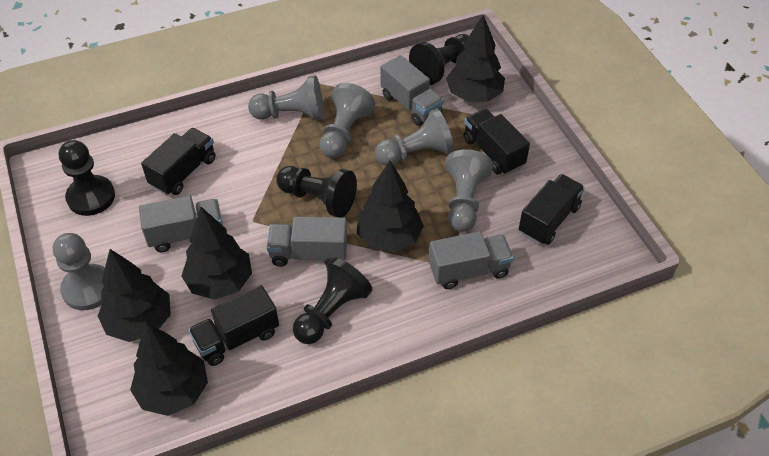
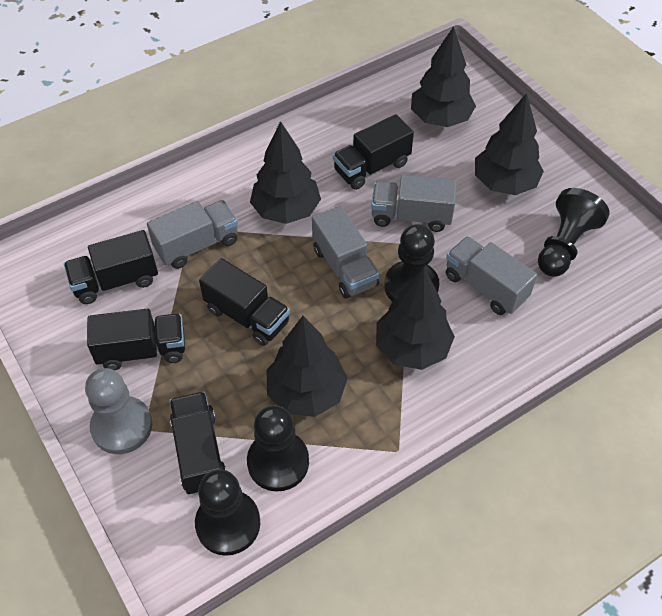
black truck: 4 -> 5
grey pawn: 5 -> 1

